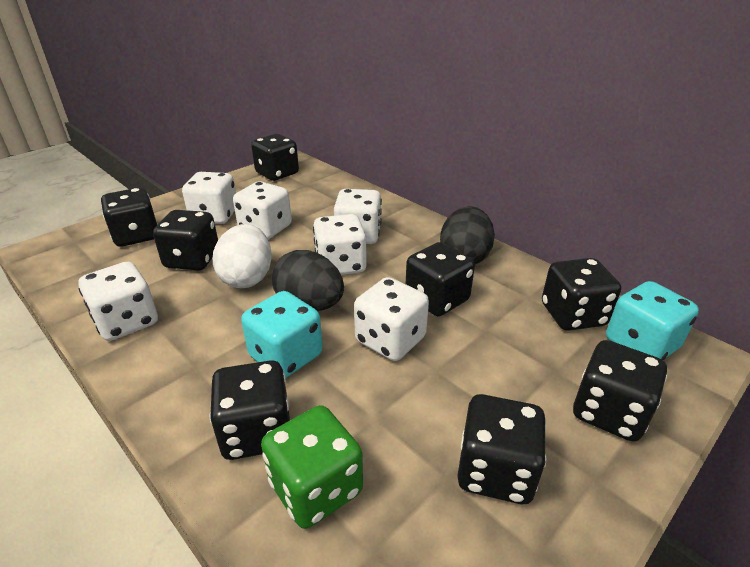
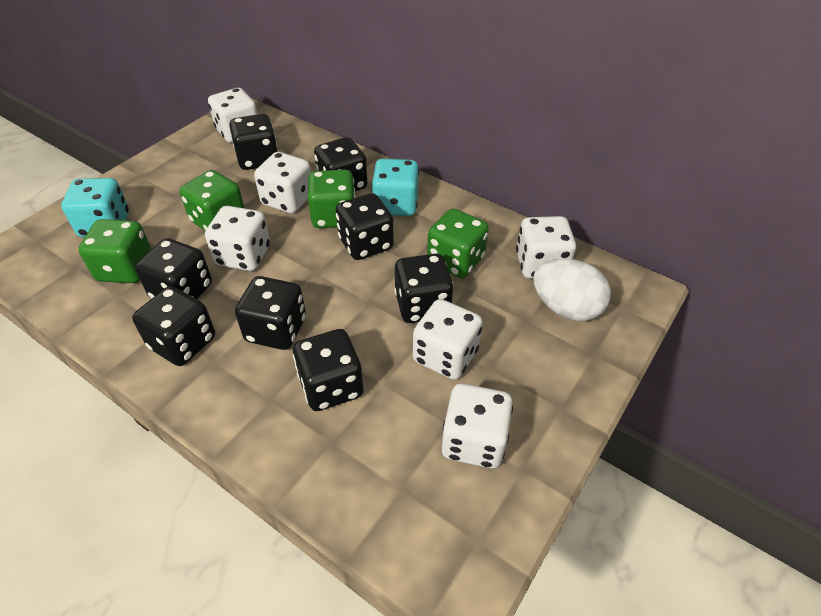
black egg: 2 -> 0
green dice: 1 -> 4

